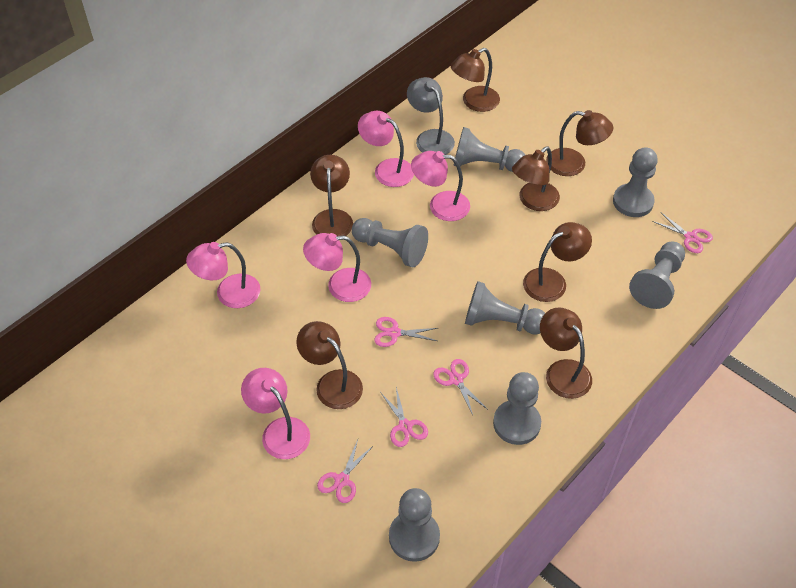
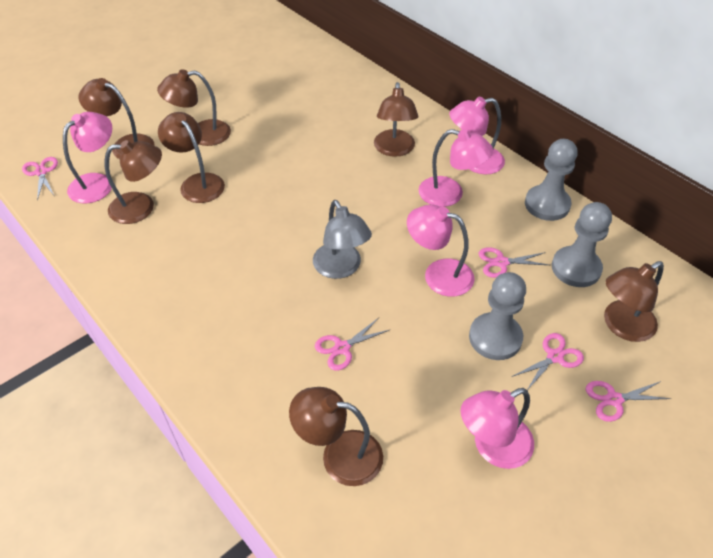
grey pawn: 7 -> 3

